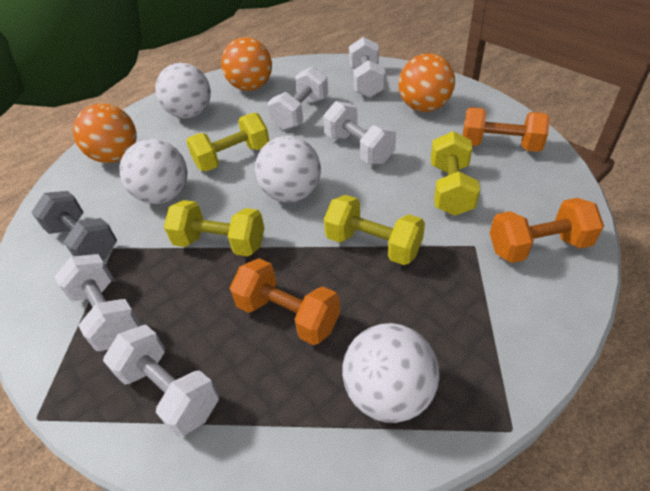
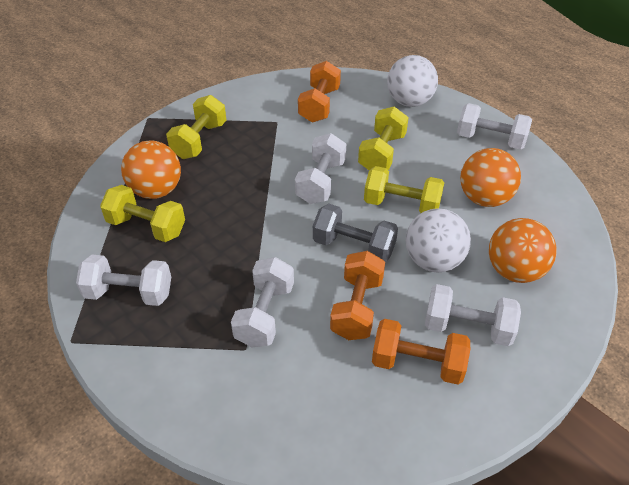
white ball: 4 -> 2

